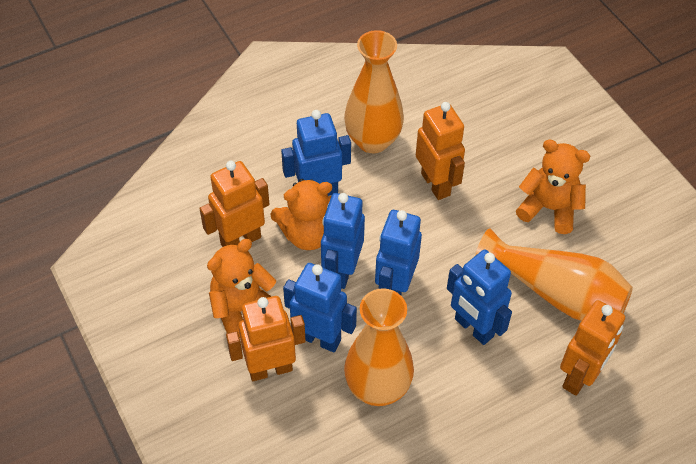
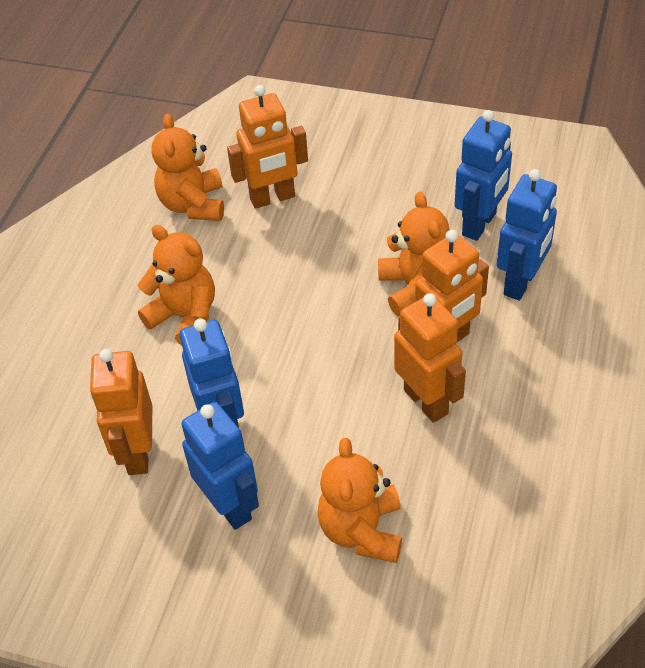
blue robot: 5 -> 4
orange teddy bear: 3 -> 4
orange vase: 3 -> 0

